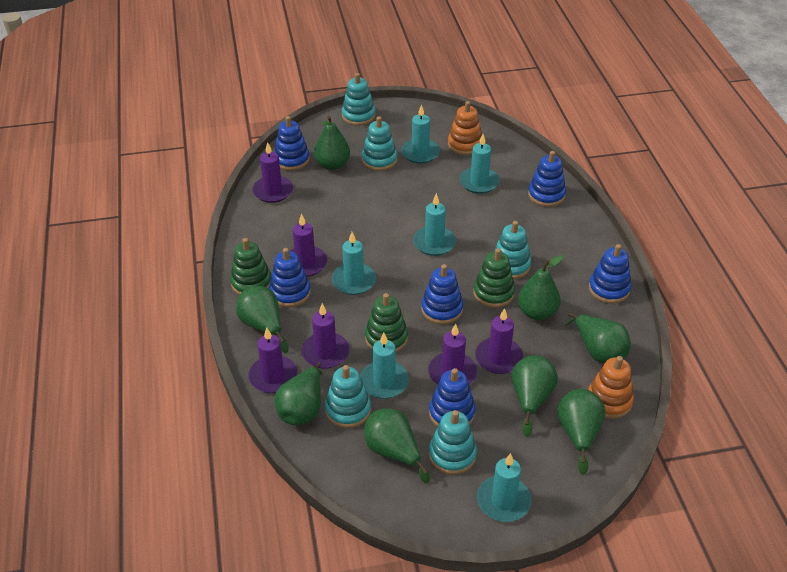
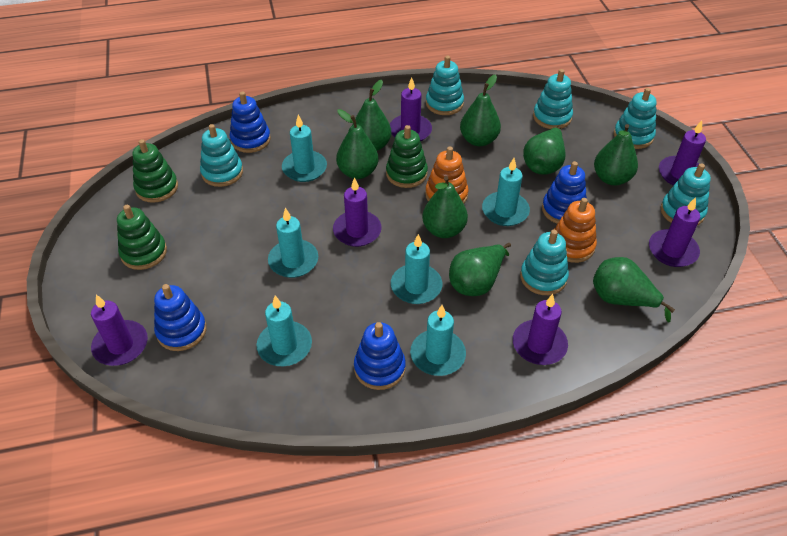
blue stacking toy: 6 -> 4
turquoise stacking toy: 5 -> 6

